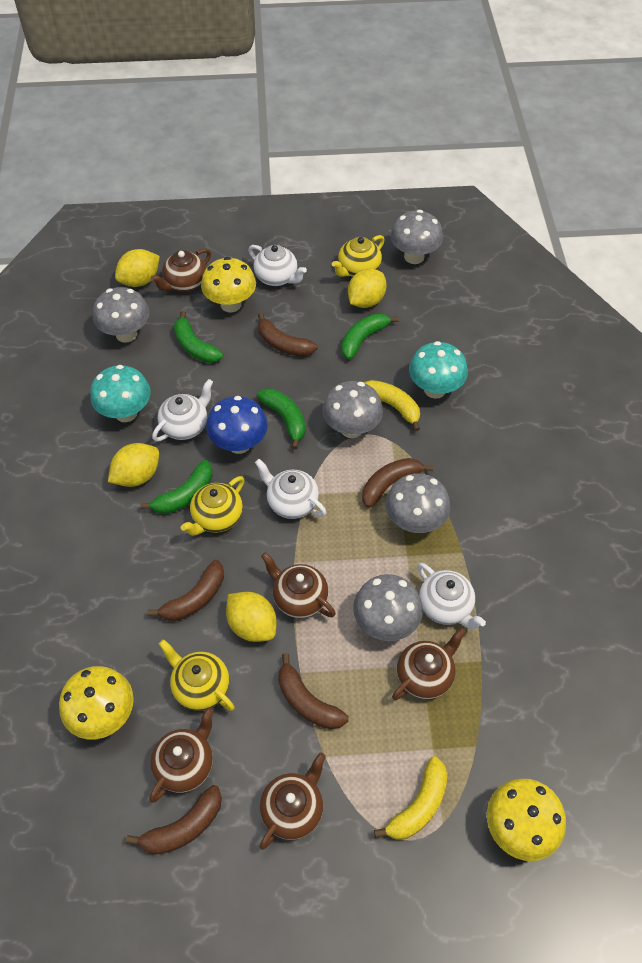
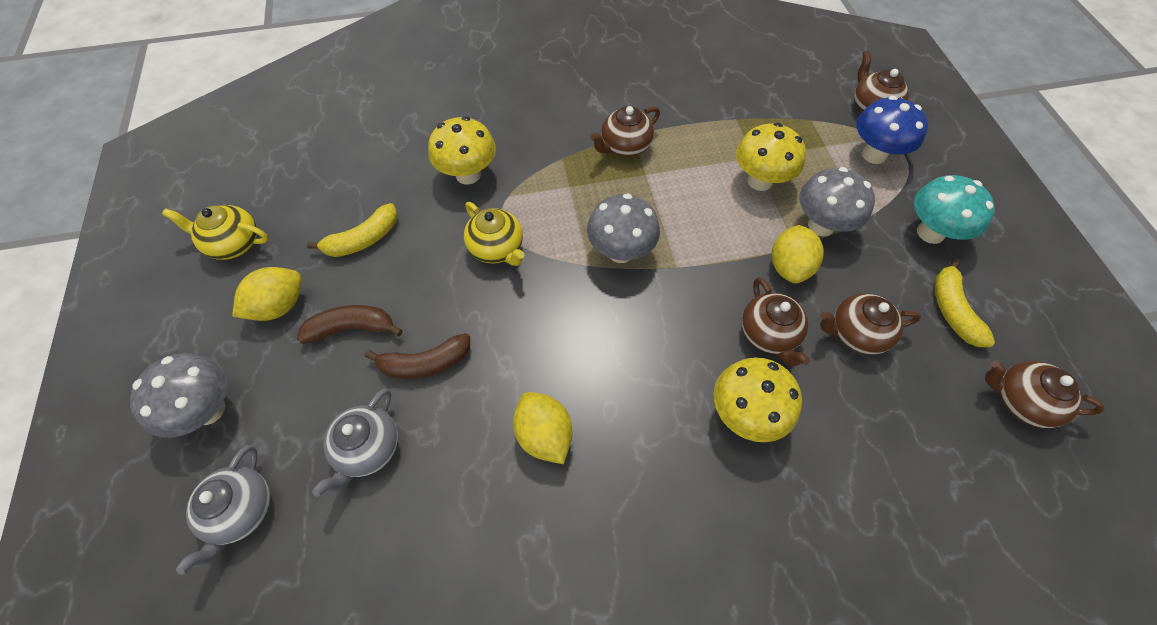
brown banana: 5 -> 2
green banana: 4 -> 0
grey mushroom: 5 -> 3
grey teapot: 0 -> 2
turquoise mushroom: 2 -> 1
white teapot: 4 -> 0
yellow lemon: 4 -> 3
yellow teapot: 3 -> 2

